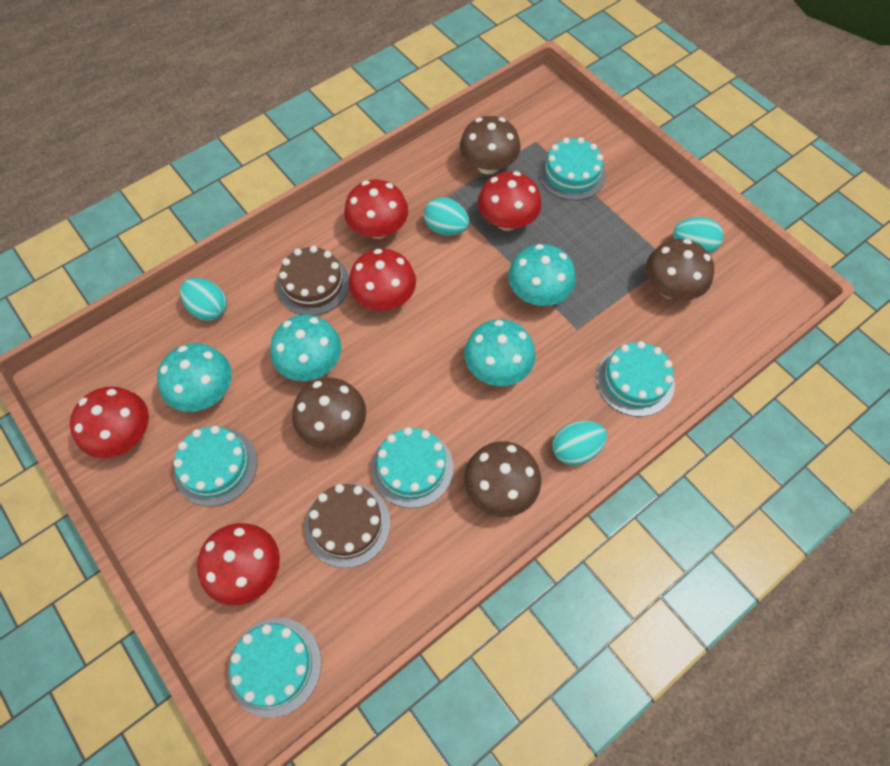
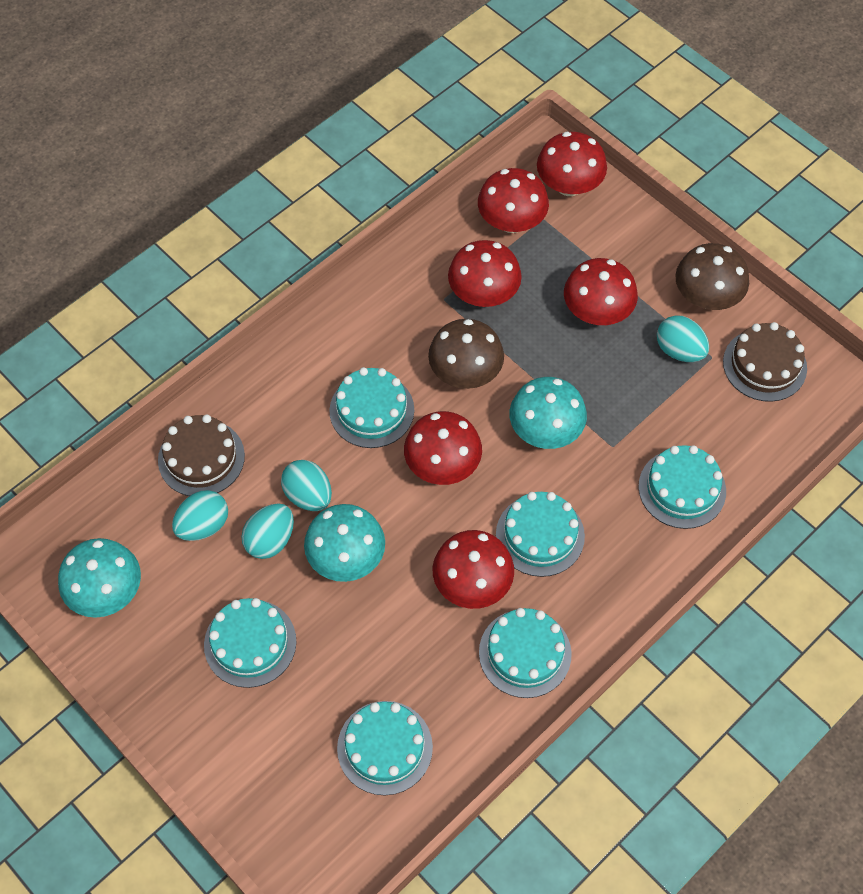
brown mushroom: 4 -> 2
red mushroom: 5 -> 6
turquoise cake: 5 -> 6
turquoise mushroom: 4 -> 3

